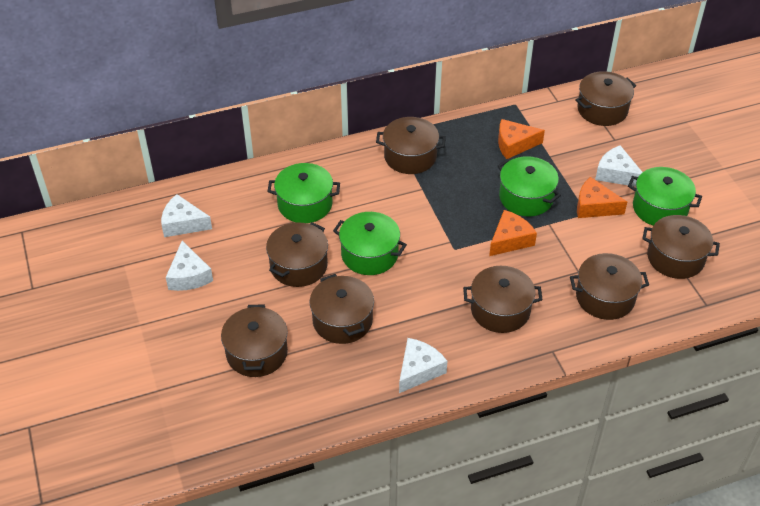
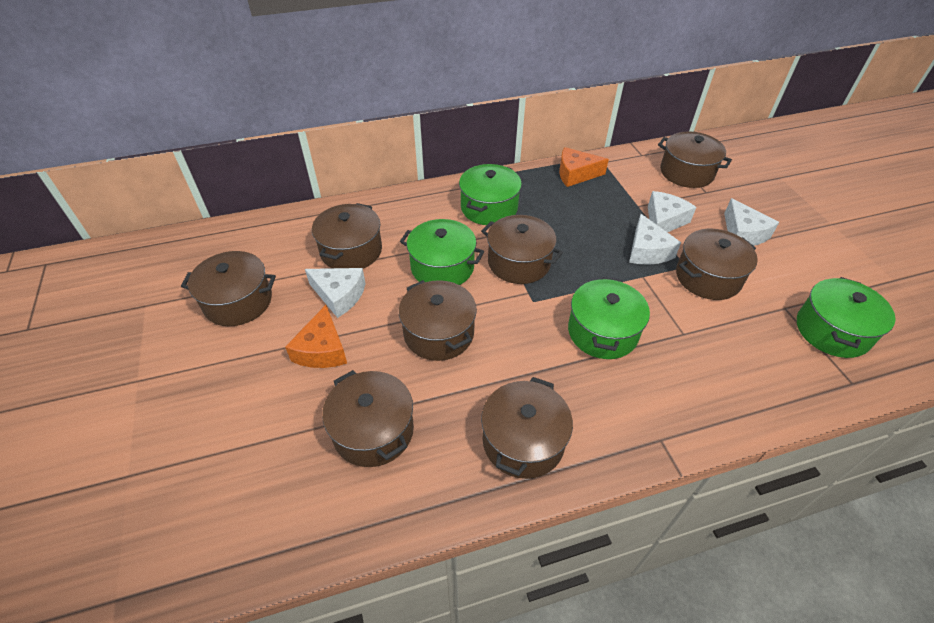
orange cheese: 3 -> 2

